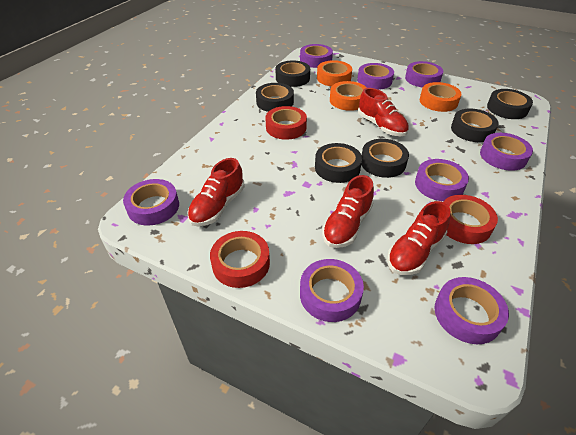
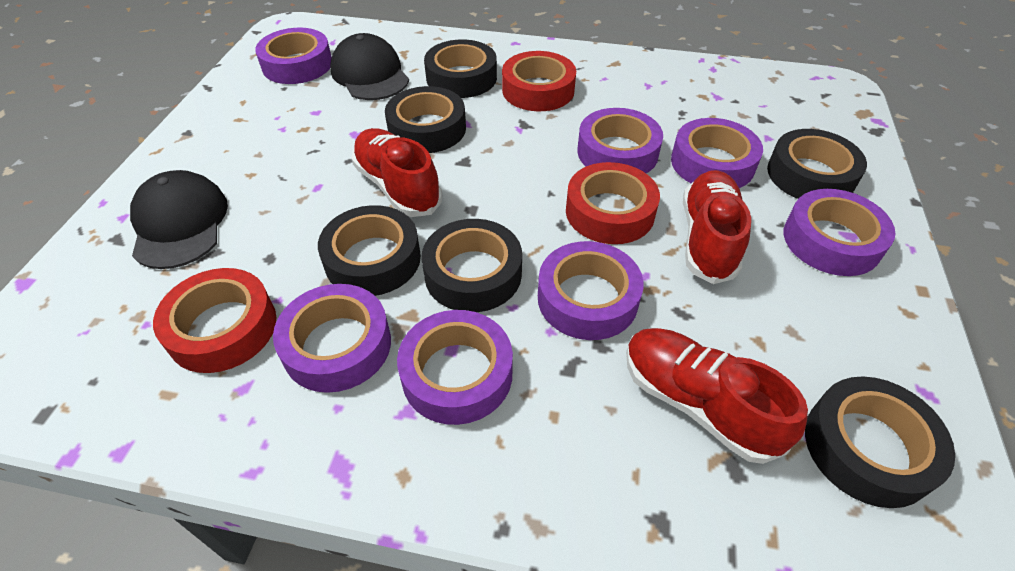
black cap: 0 -> 2
orange tape: 3 -> 0
purple tape: 8 -> 7
red shoe: 4 -> 3

